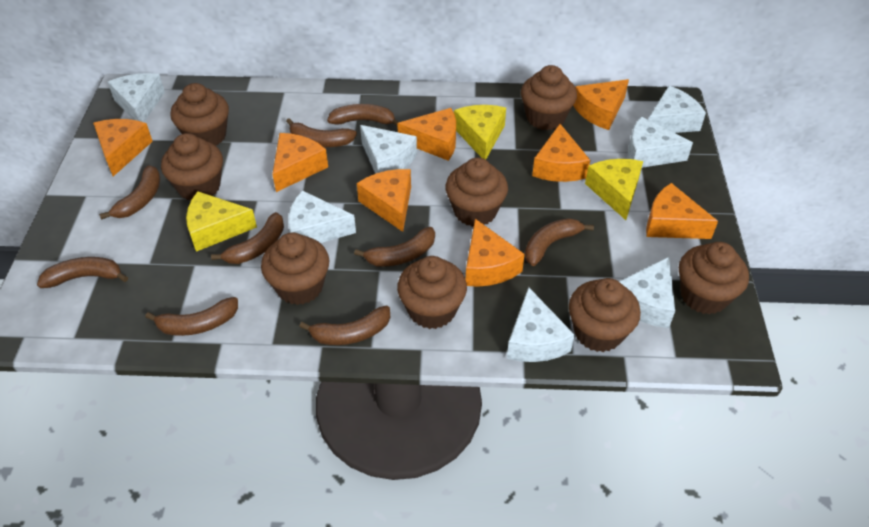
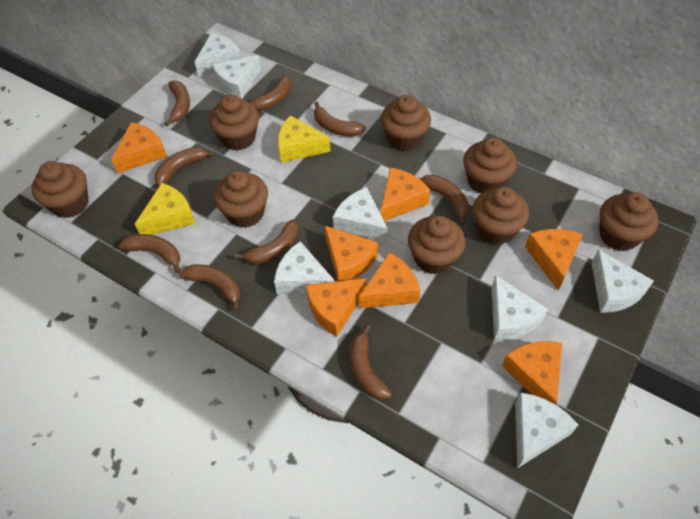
orange cheese: 8 -> 7
yellow cheese: 3 -> 2

